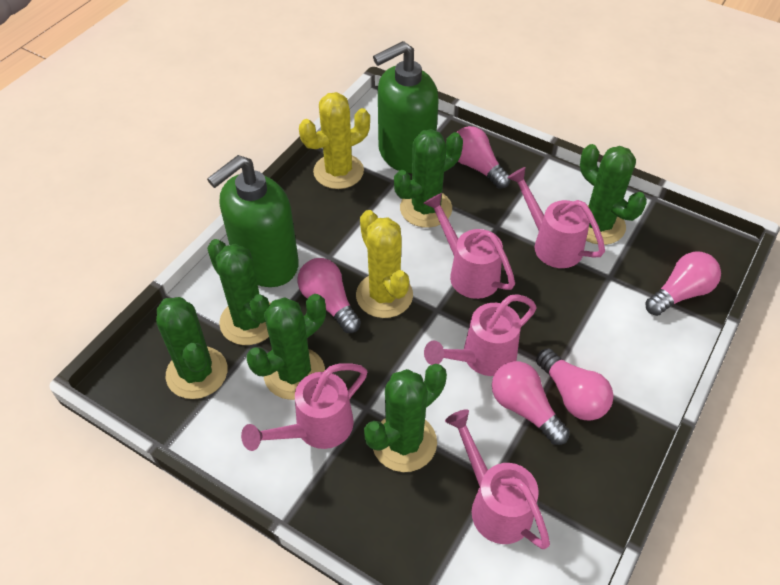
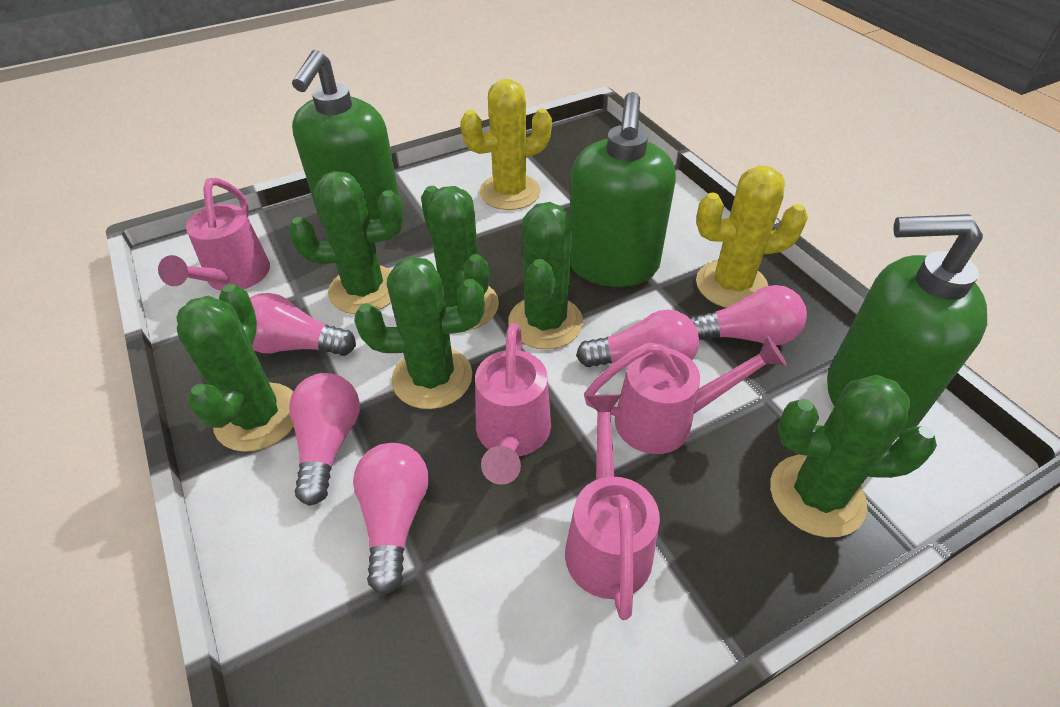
green soap dispenser: 2 -> 3
pink watering can: 5 -> 4

